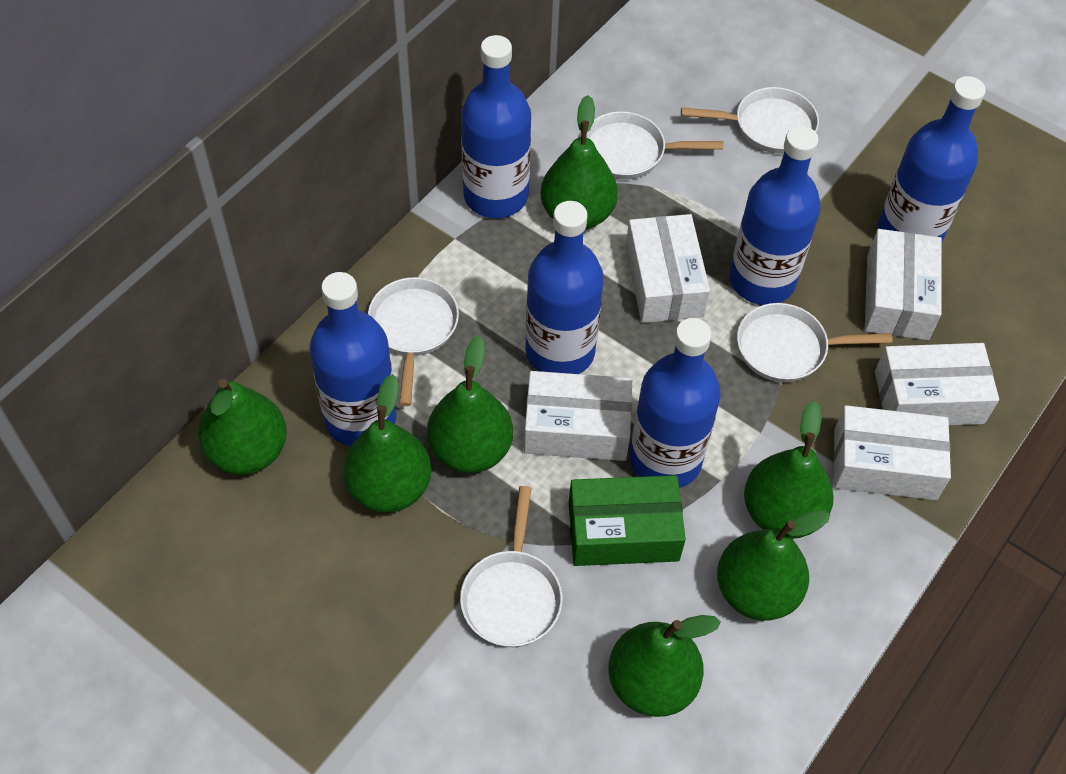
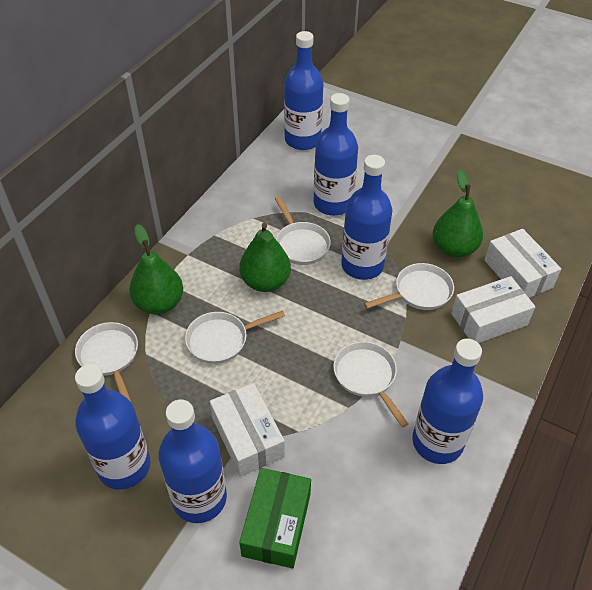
green pear: 7 -> 3
white box: 5 -> 3

